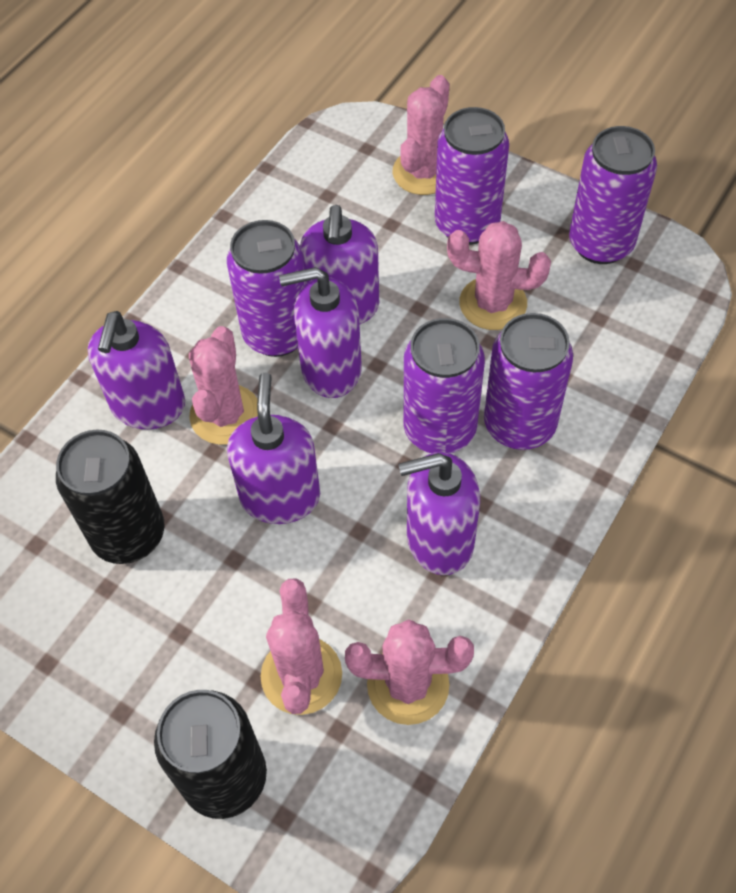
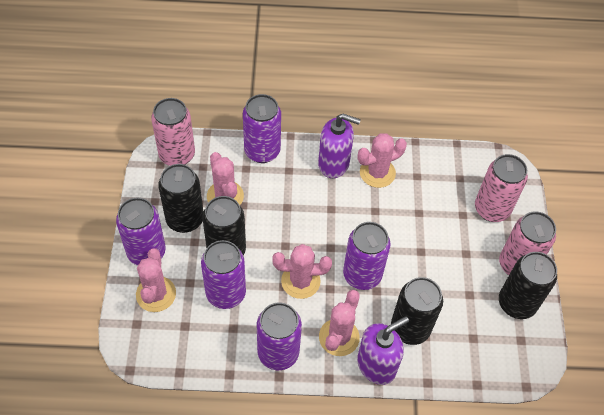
black can: 2 -> 4
pink can: 0 -> 3
purple soap dispenser: 5 -> 2

